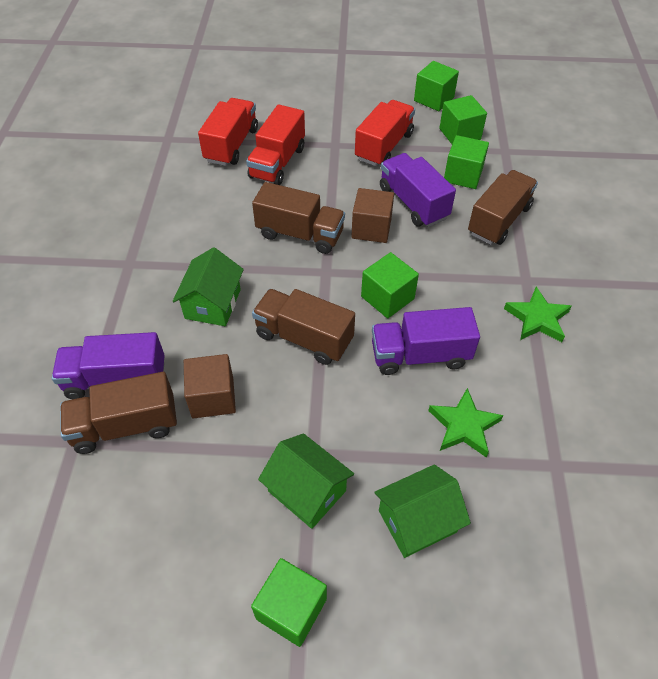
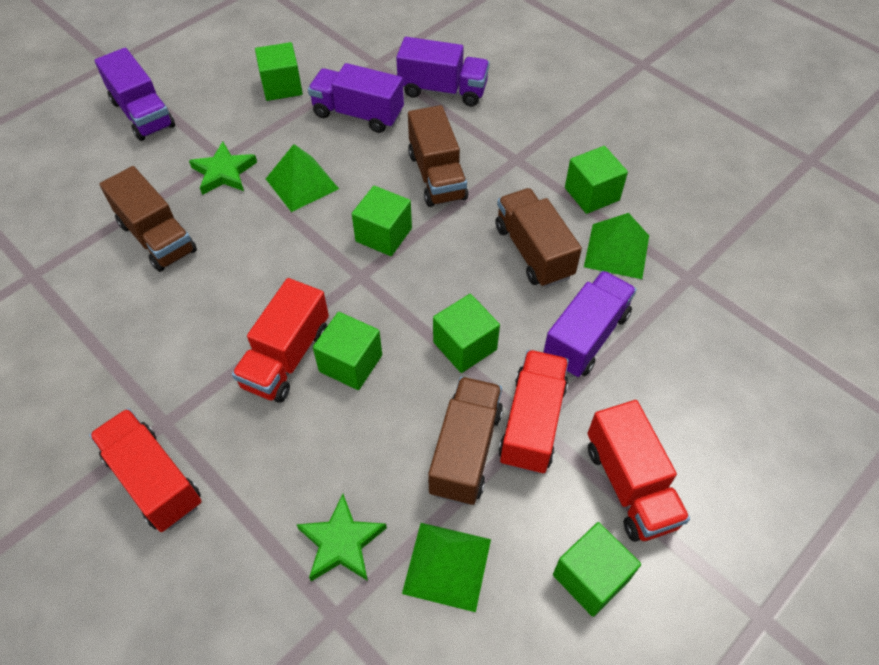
brown cube: 2 -> 0
green cube: 5 -> 6
green house: 3 -> 0
green pyramid: 0 -> 3
purple truck: 3 -> 4
red truck: 3 -> 4

